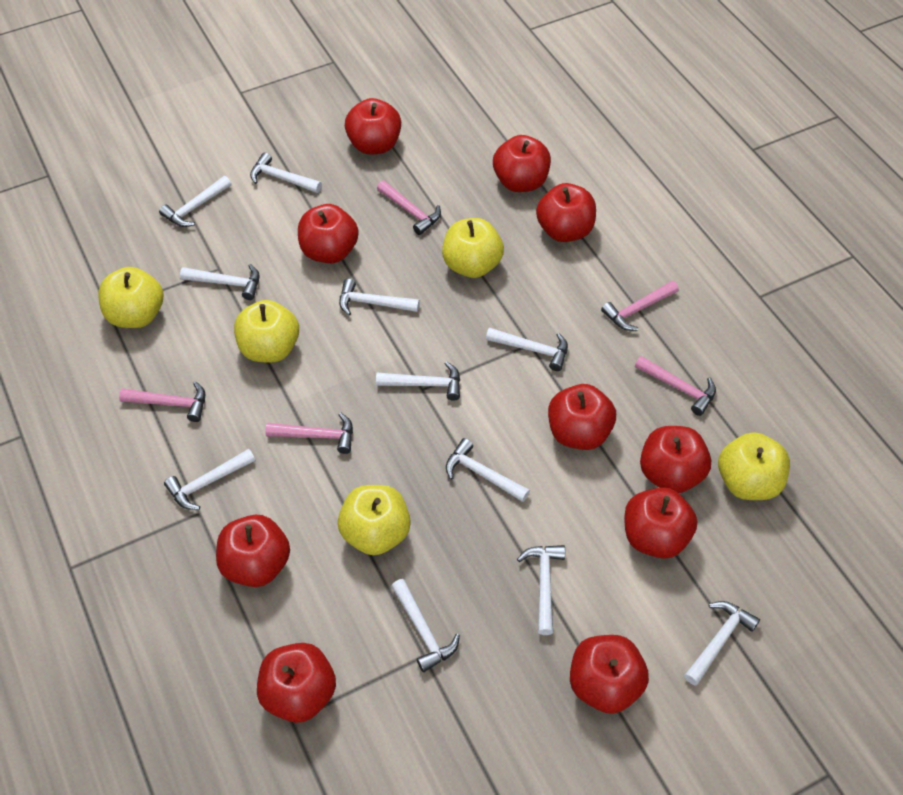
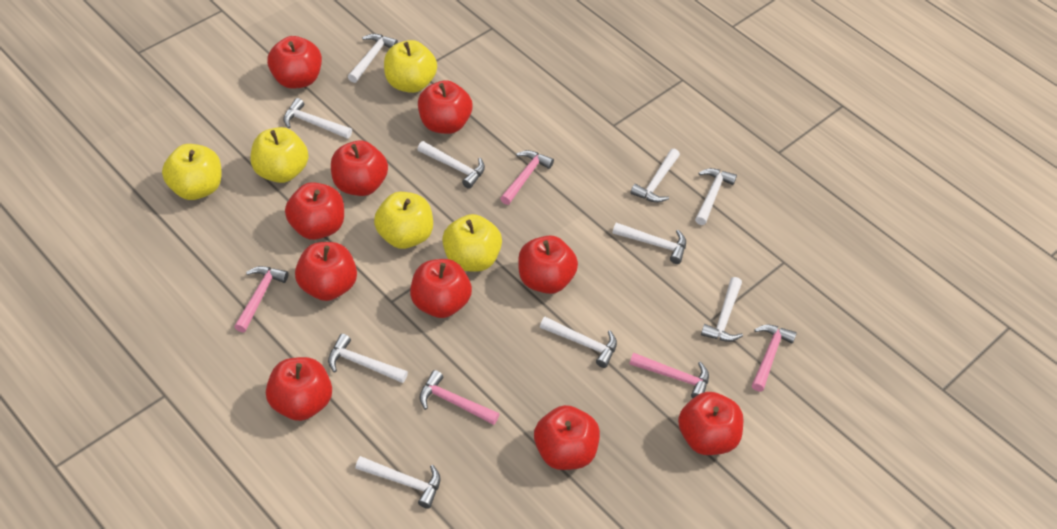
white hammer: 11 -> 10

